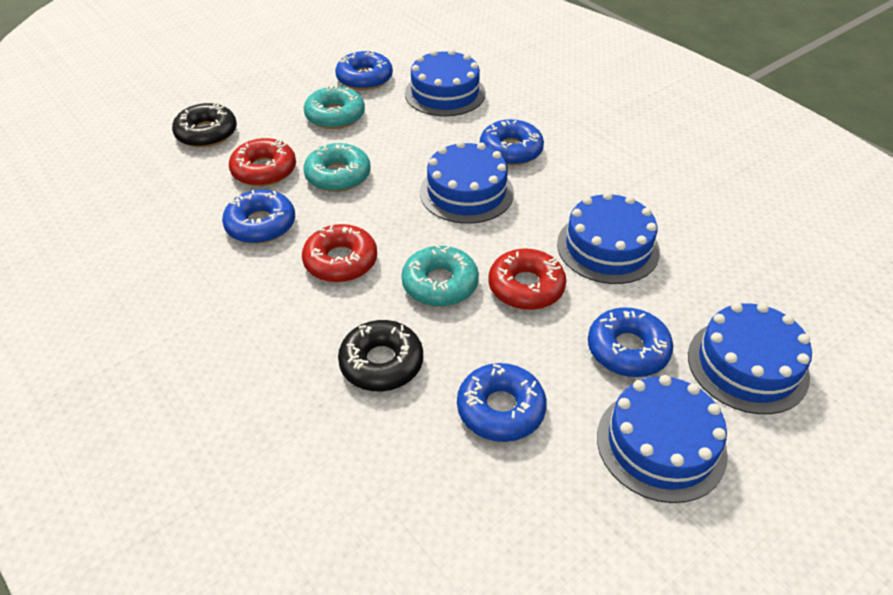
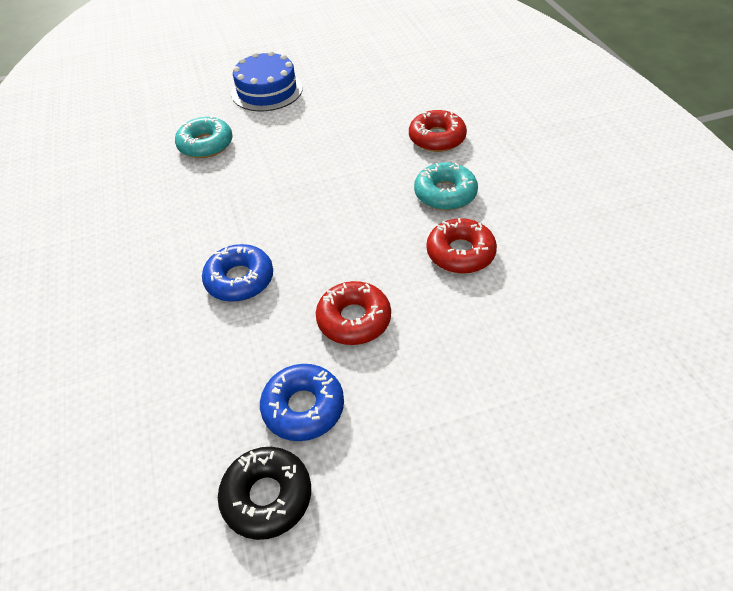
black donut: 2 -> 1
blue cake: 5 -> 1
blue donut: 5 -> 2
turquoise donut: 3 -> 2

